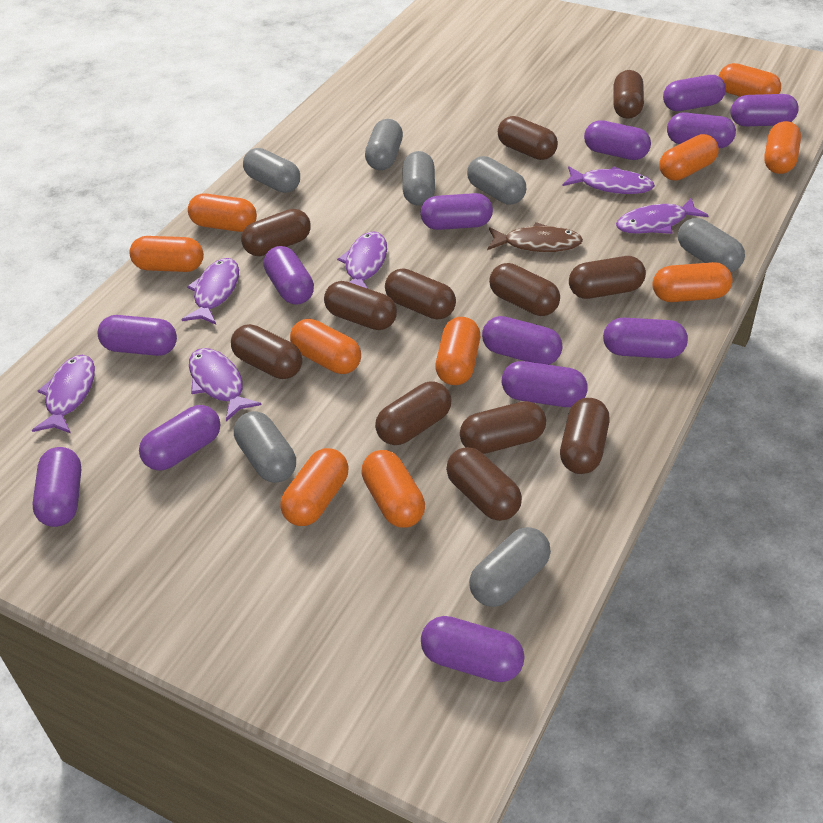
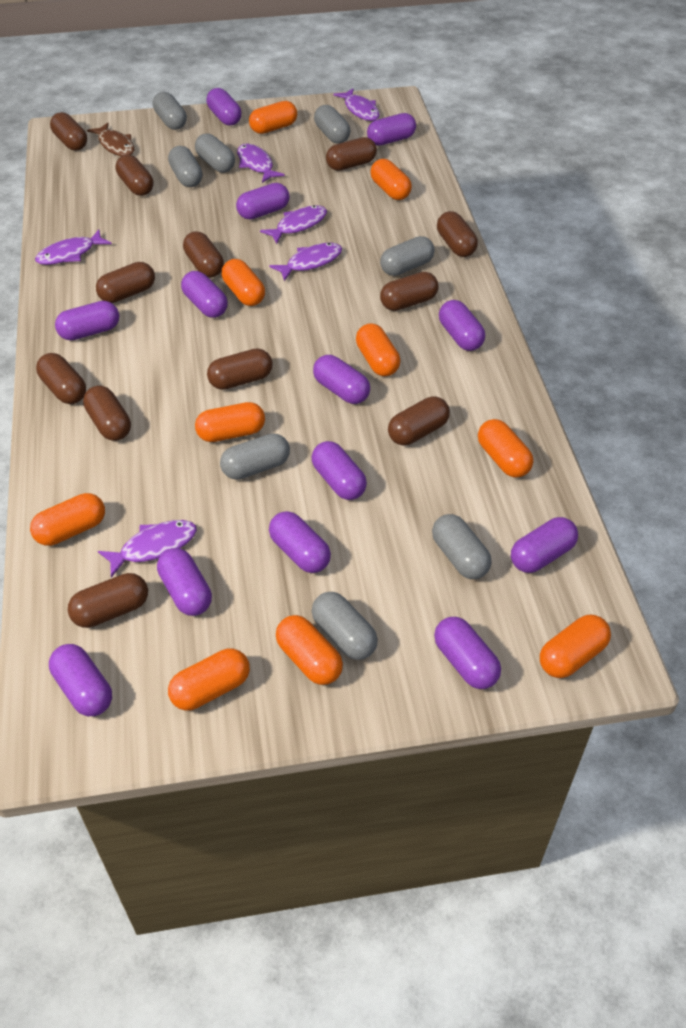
grey capsule: 7 -> 8

